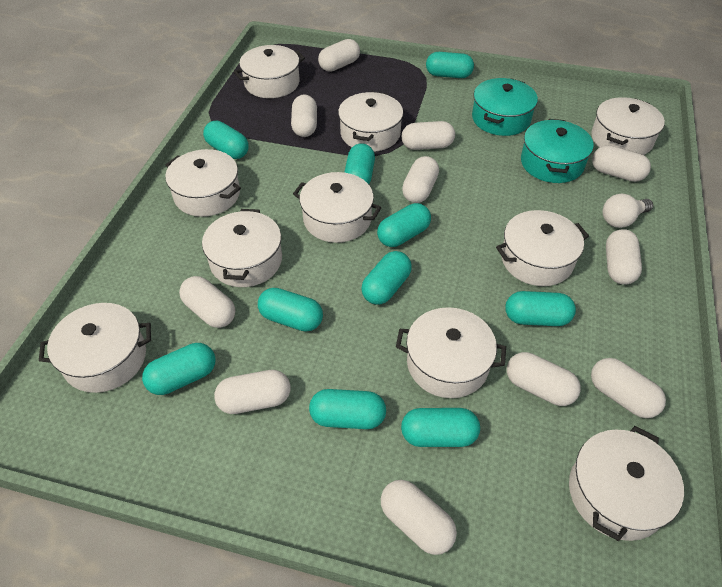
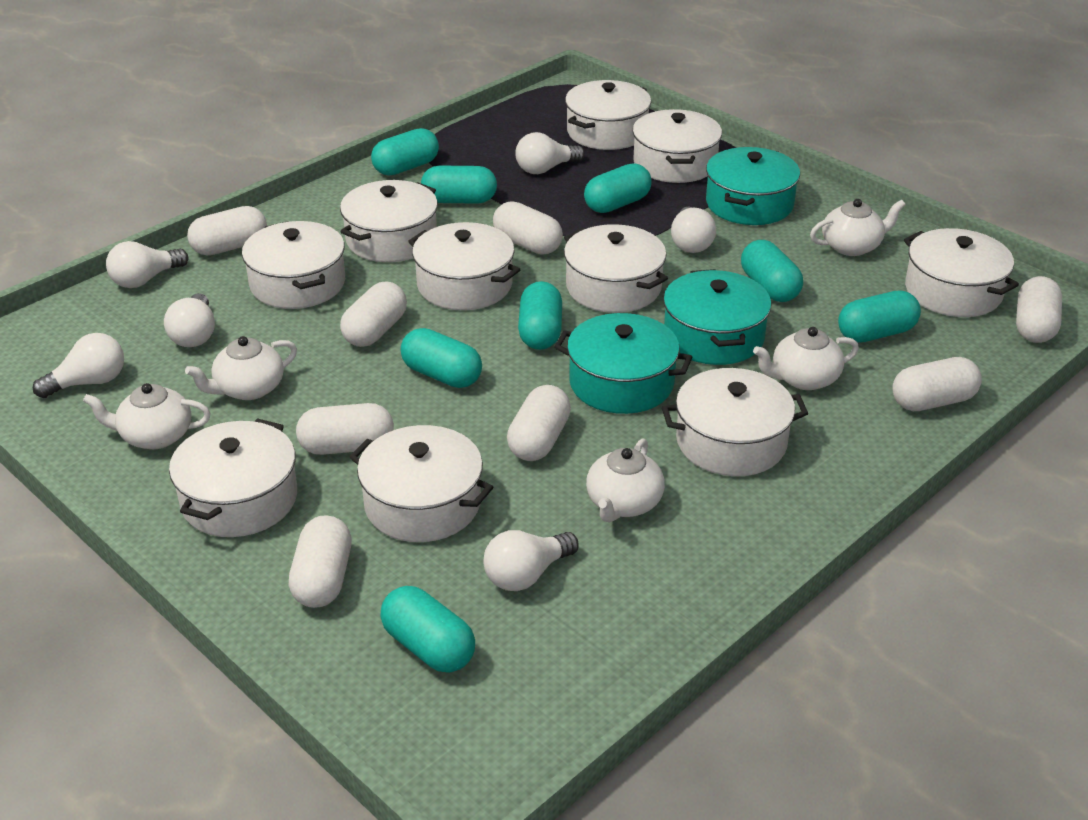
turquoise capsule: 10 -> 8
turquoise pot: 2 -> 3
white capsule: 11 -> 8
white light bulb: 1 -> 6
white teapot: 0 -> 5

